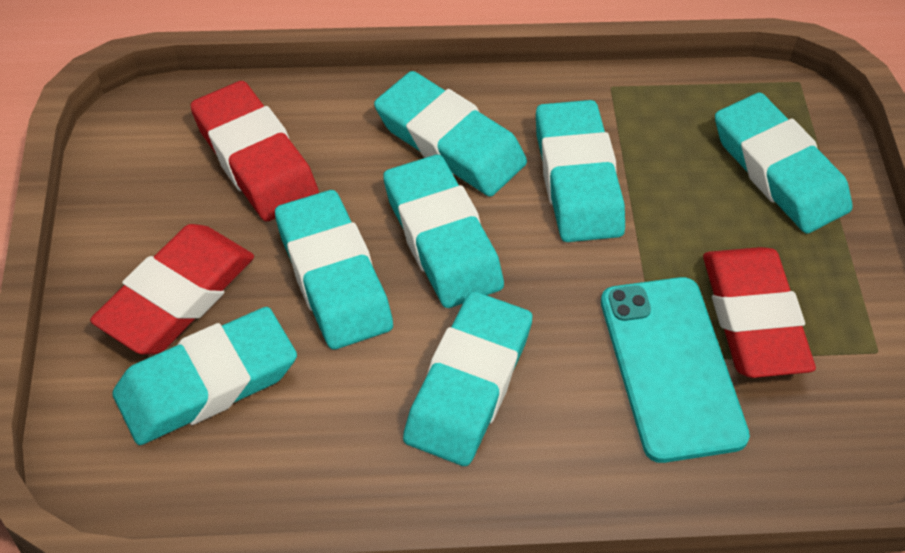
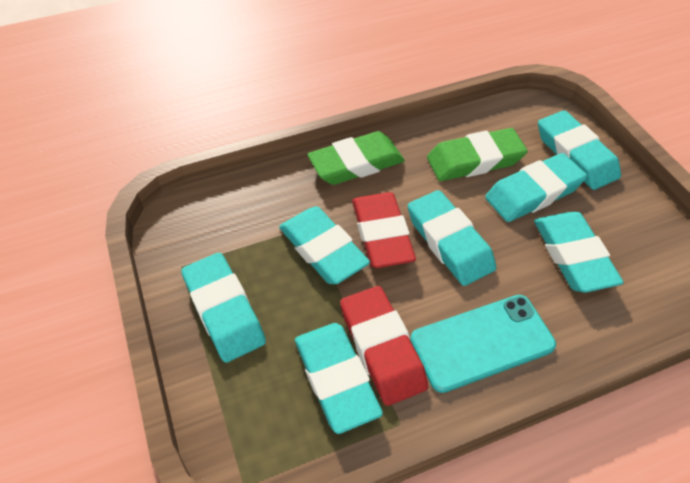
green eraser: 0 -> 2
red eraser: 3 -> 2

